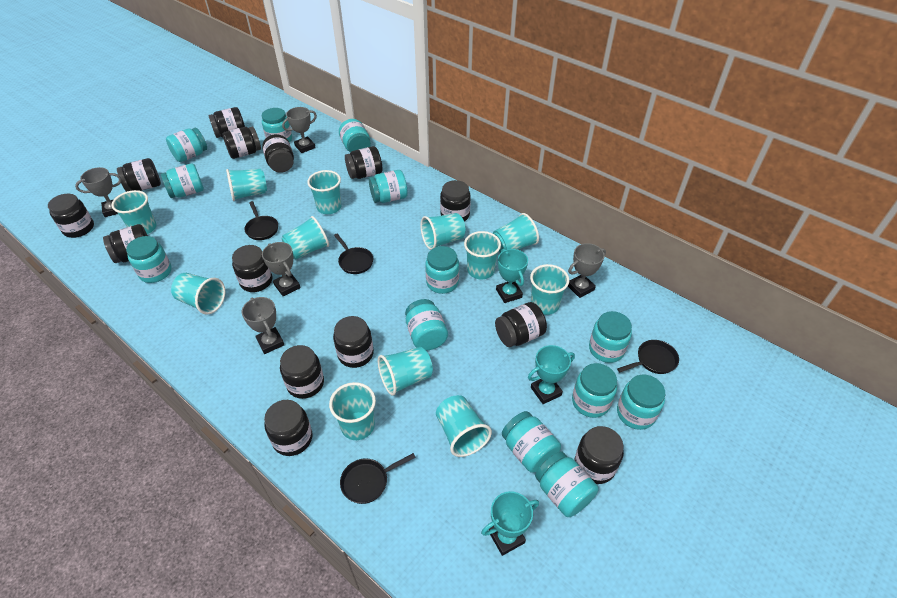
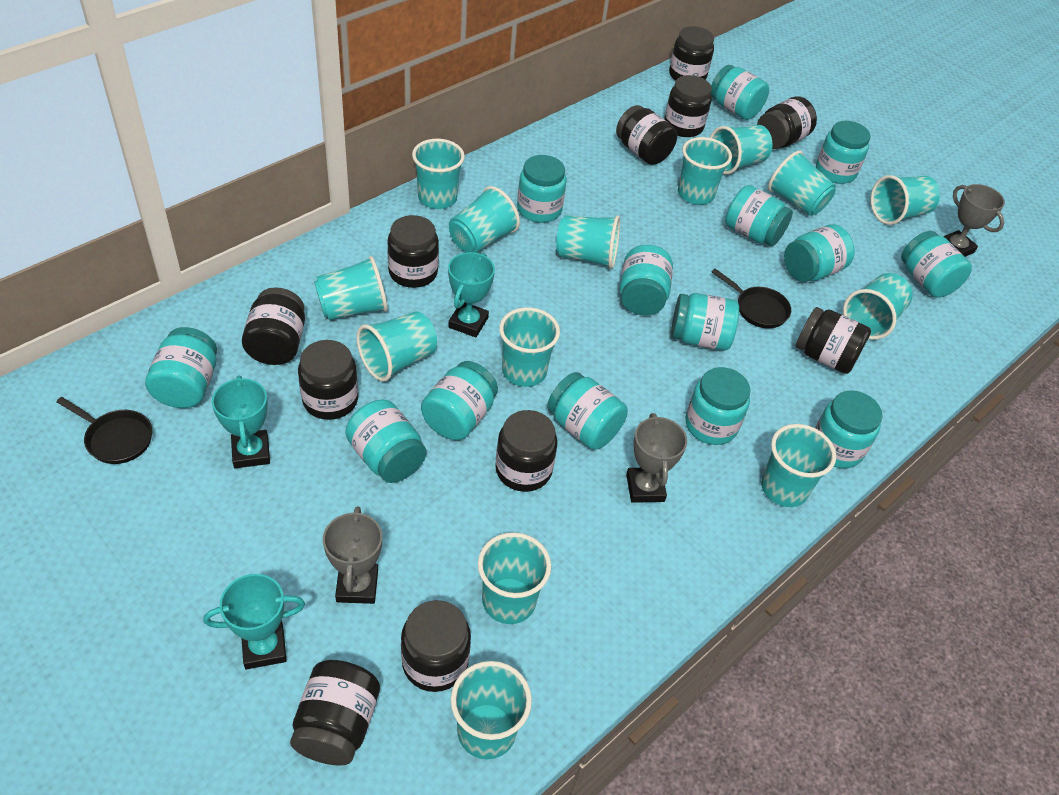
black jar: 14 -> 11
black pan: 4 -> 2
grey trophy: 5 -> 3
turquoise cup: 12 -> 14
turquoise jar: 13 -> 14

